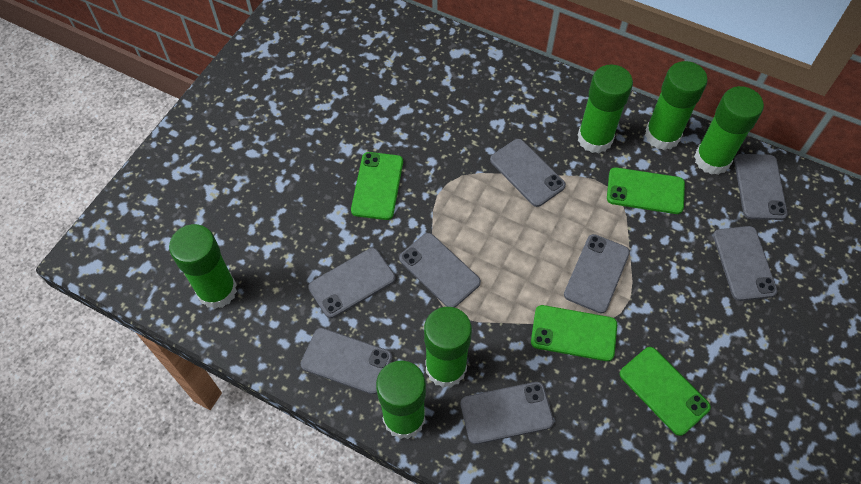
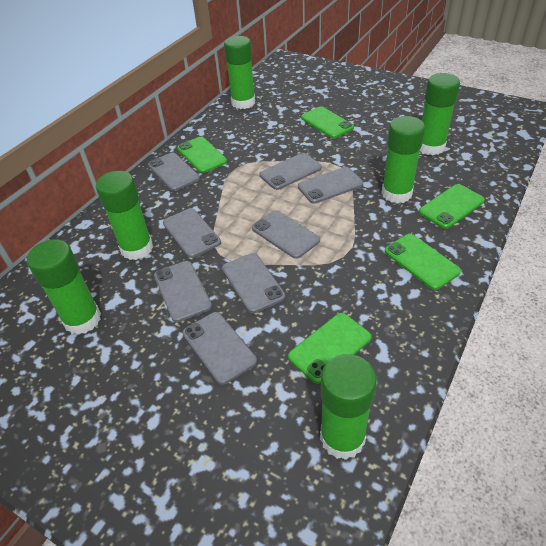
green phone: 4 -> 5

